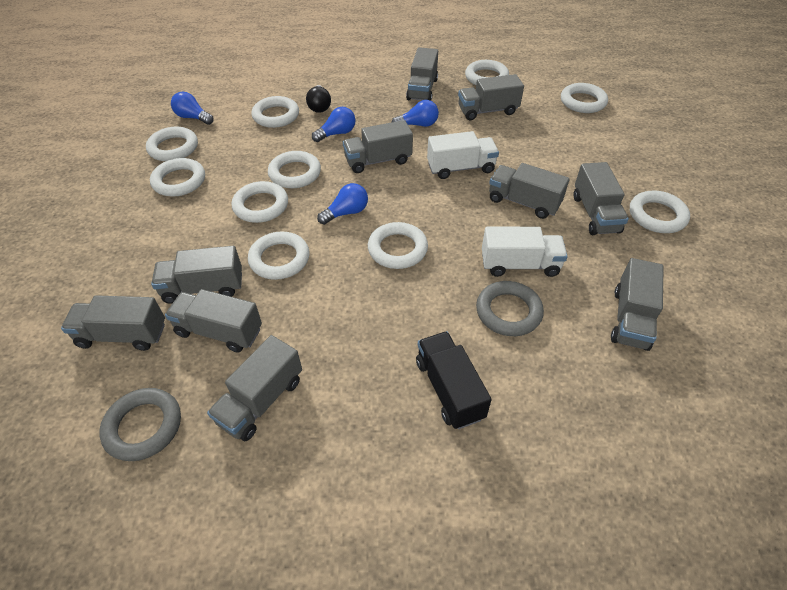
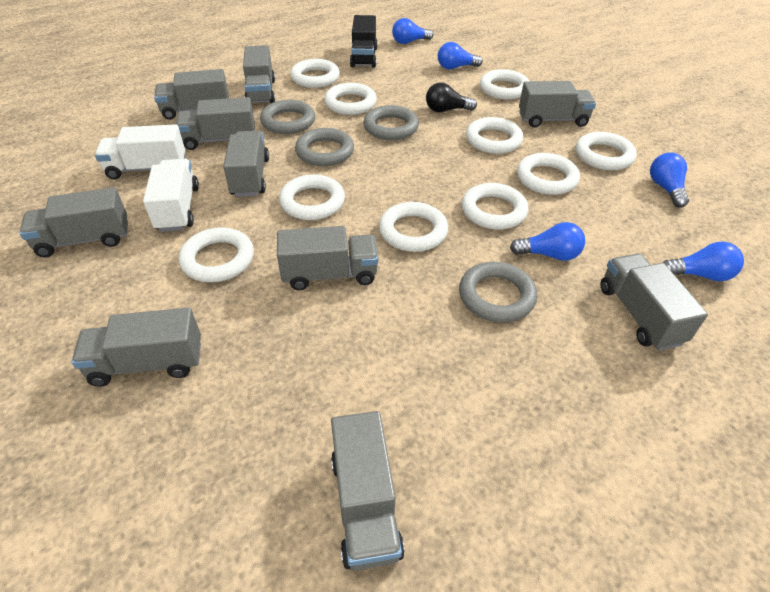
blue light bulb: 4 -> 5
grey ring: 2 -> 4

